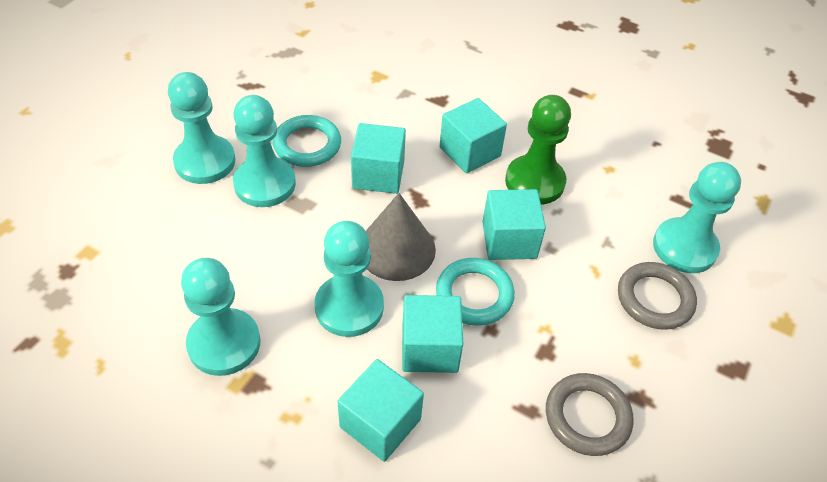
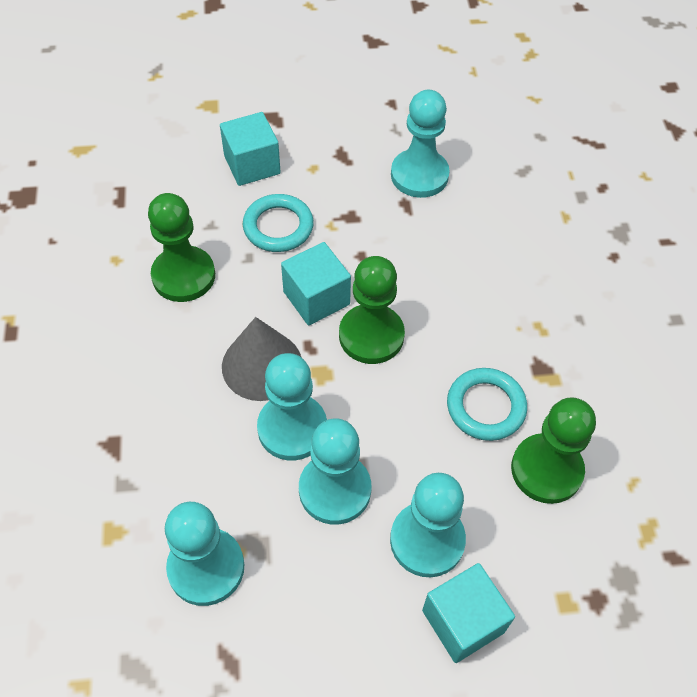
green pawn: 1 -> 3
grey ring: 2 -> 0
turquoise cube: 5 -> 3

